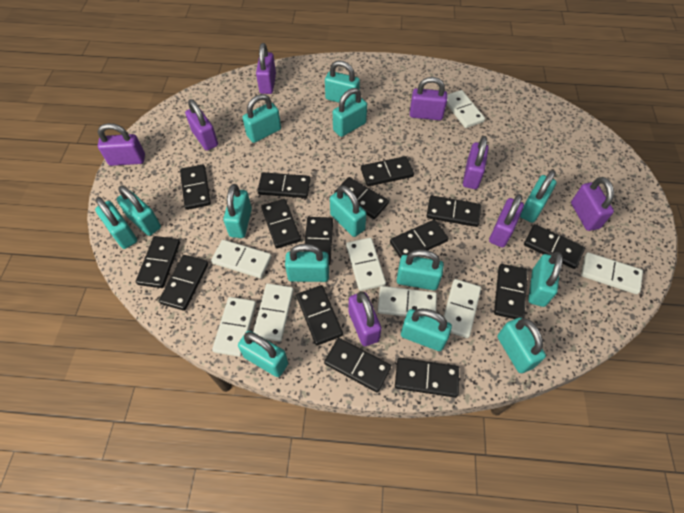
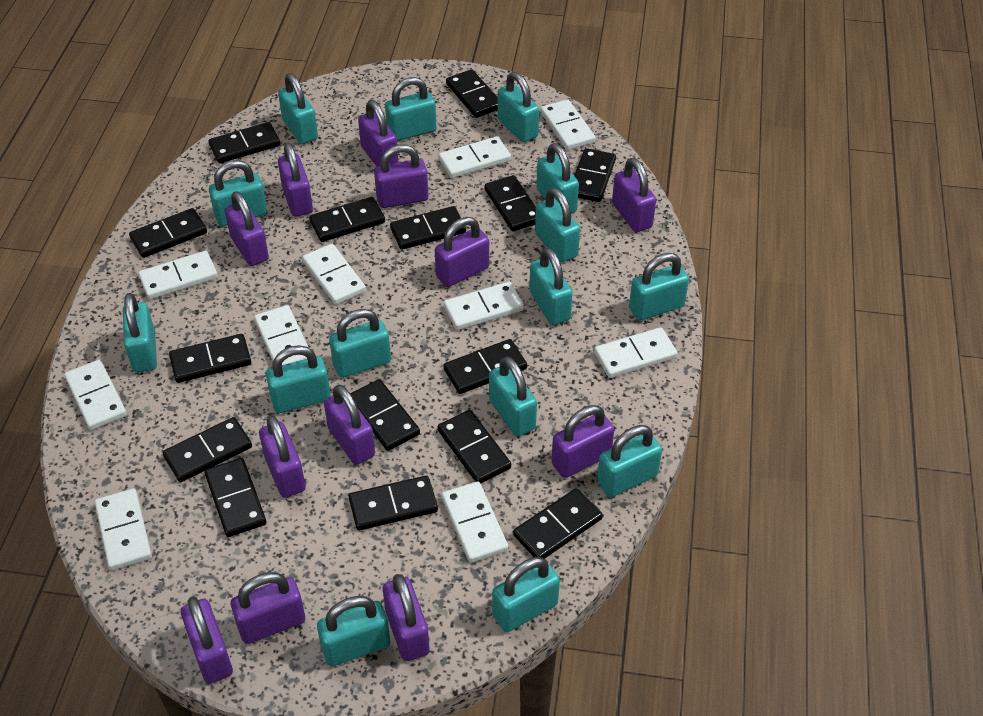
purple padlock: 8 -> 12
turquoise padlock: 14 -> 15
white domino: 8 -> 10

